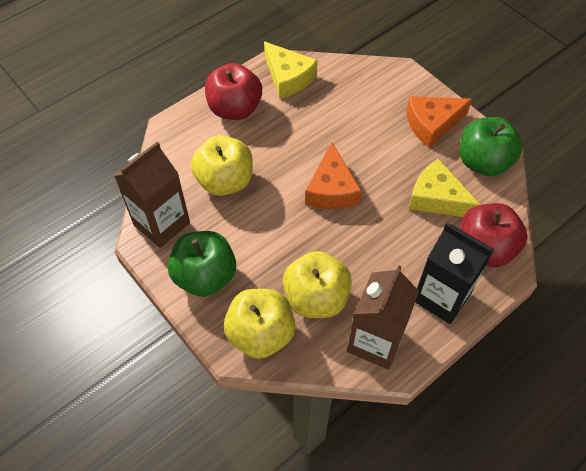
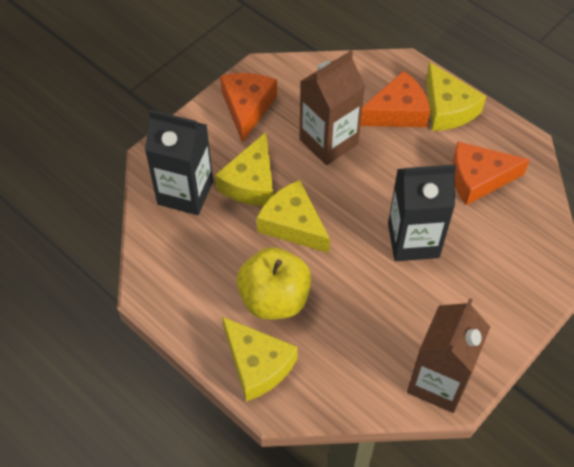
black carton: 1 -> 2
green apple: 2 -> 0
orange cheese: 2 -> 3
red apple: 2 -> 0
yellow apple: 3 -> 1
yellow cheese: 2 -> 4

